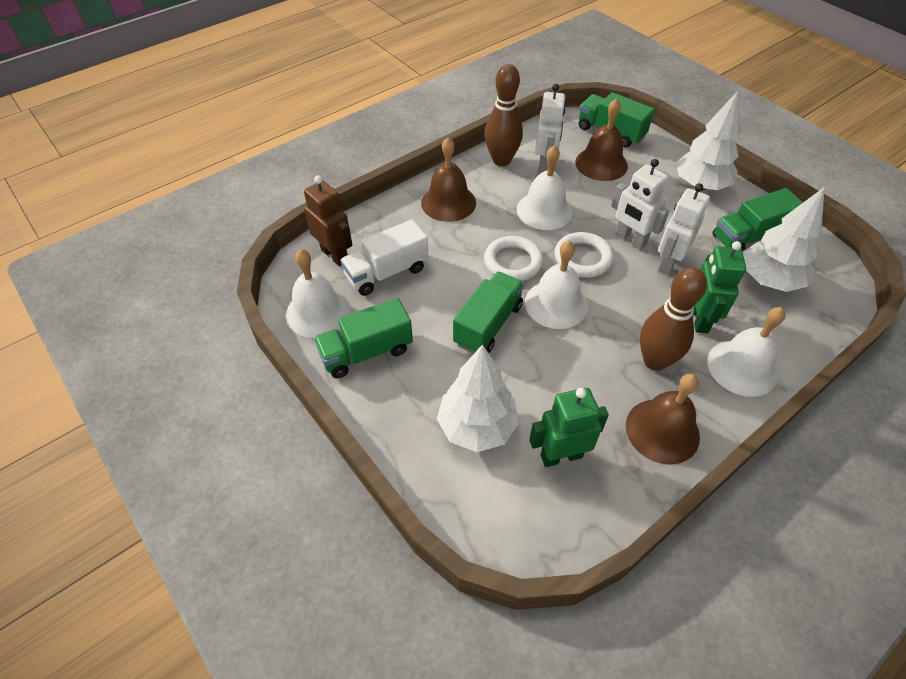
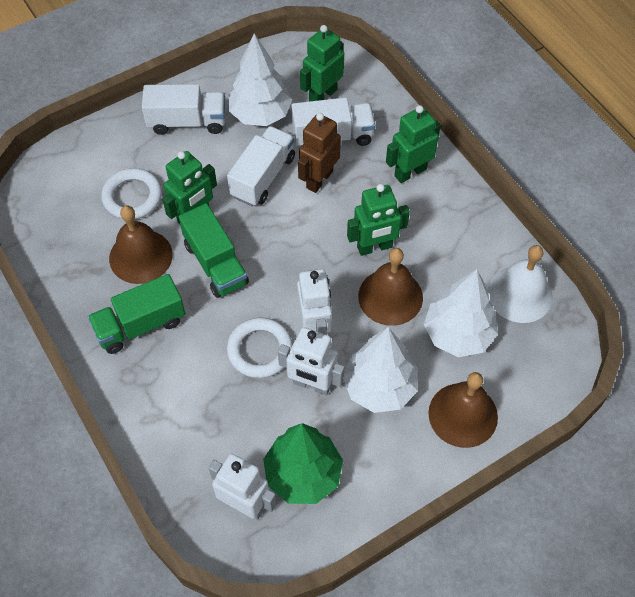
brown bowling pin: 2 -> 0
green robot: 2 -> 4
green tree: 0 -> 1
green truck: 4 -> 2
white bell: 4 -> 1
white truck: 1 -> 3

